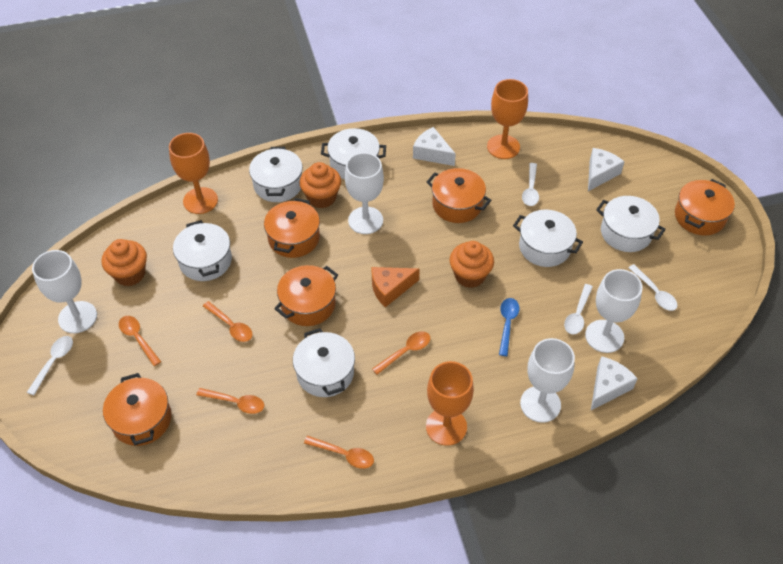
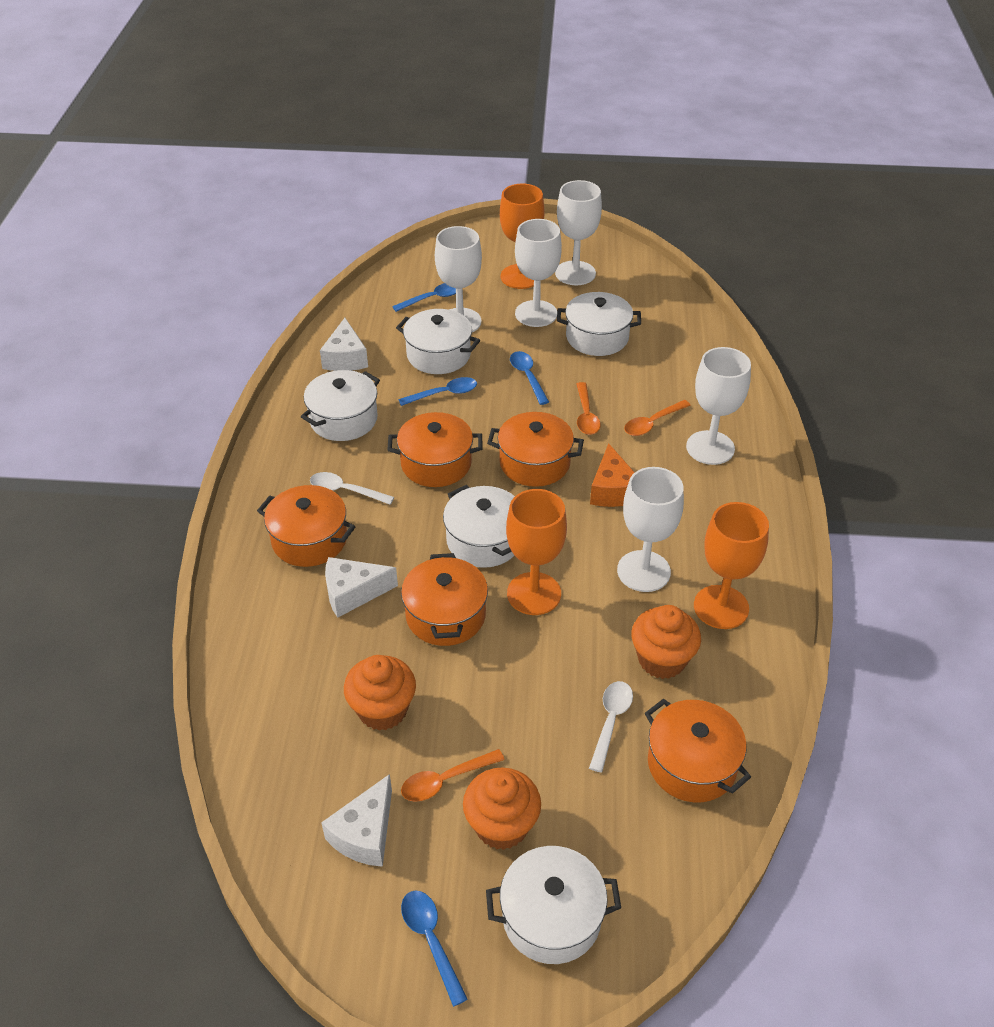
blue spoon: 1 -> 4
orange spoon: 5 -> 3
white goblet: 4 -> 5
white pot: 6 -> 5
white spoon: 4 -> 2

